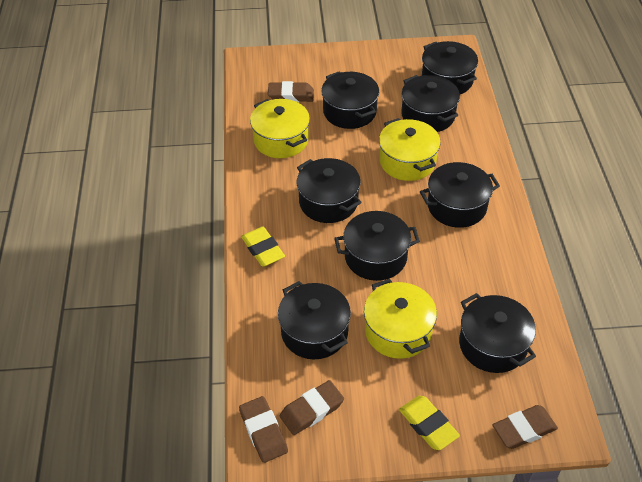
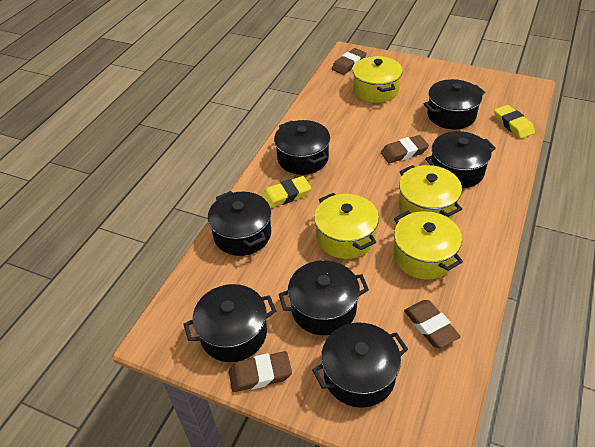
black pot: 8 -> 7
yellow pot: 3 -> 4

